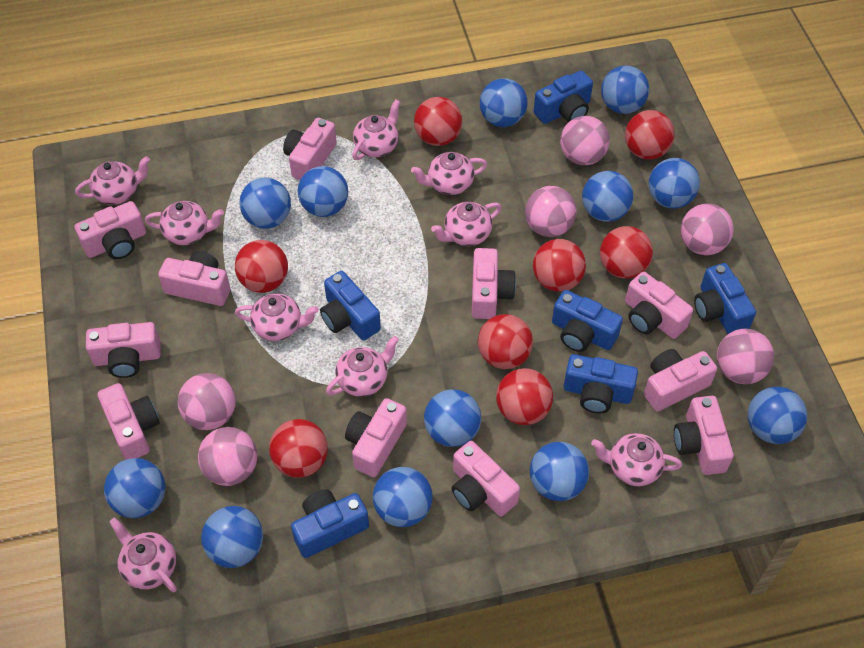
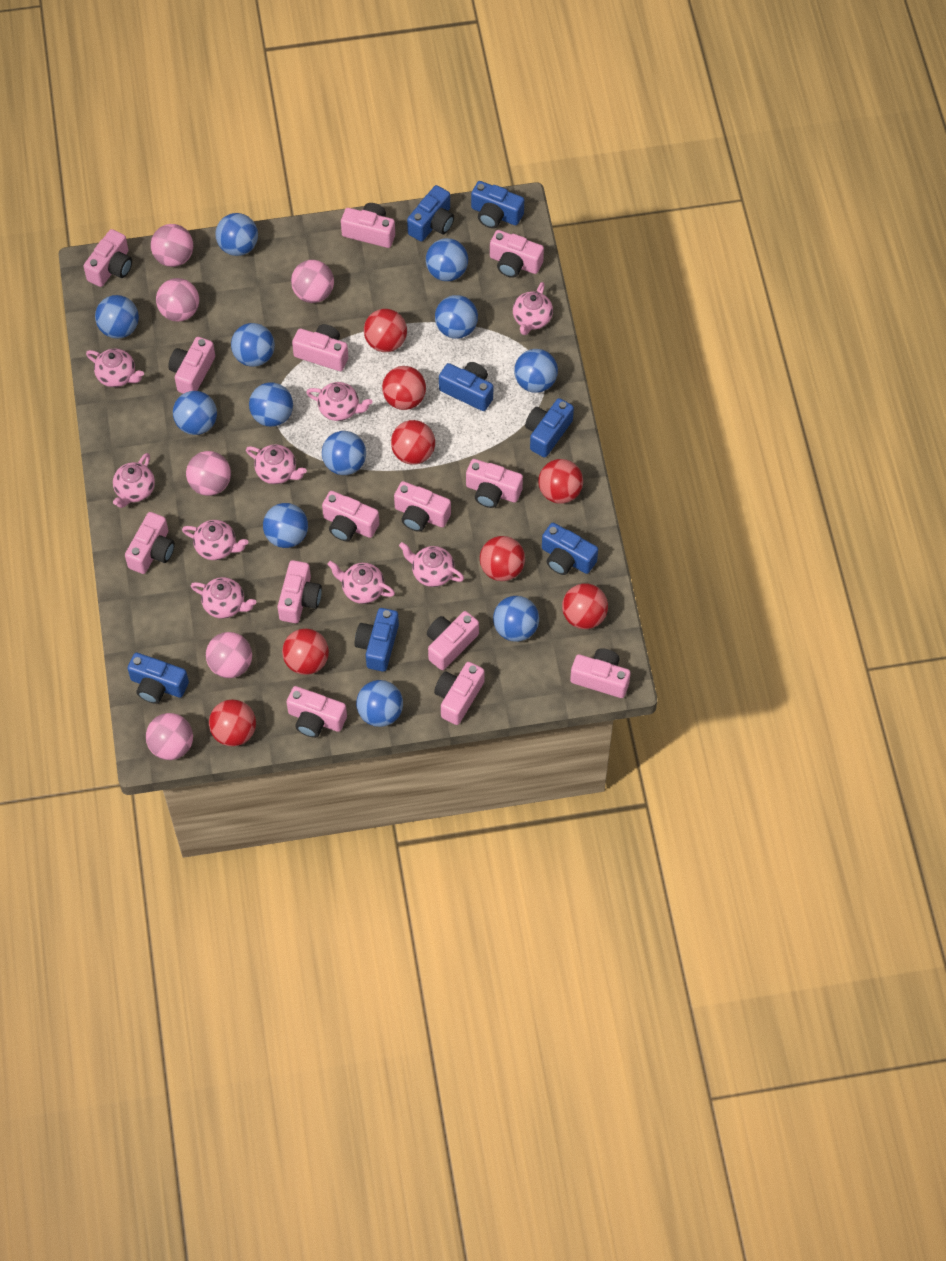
blue camera: 6 -> 7
pink camera: 11 -> 14

